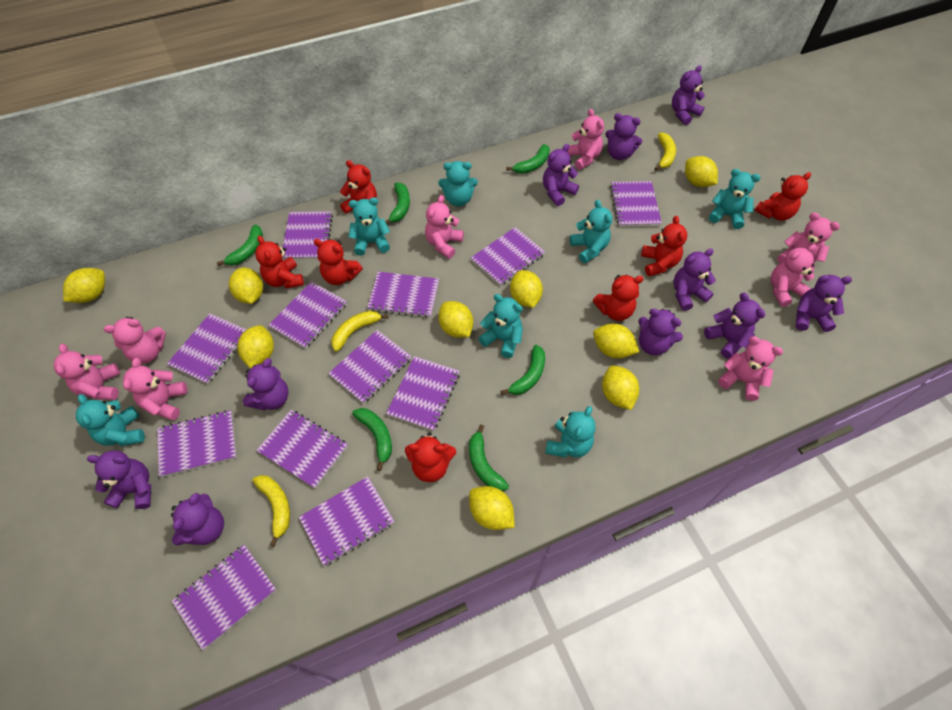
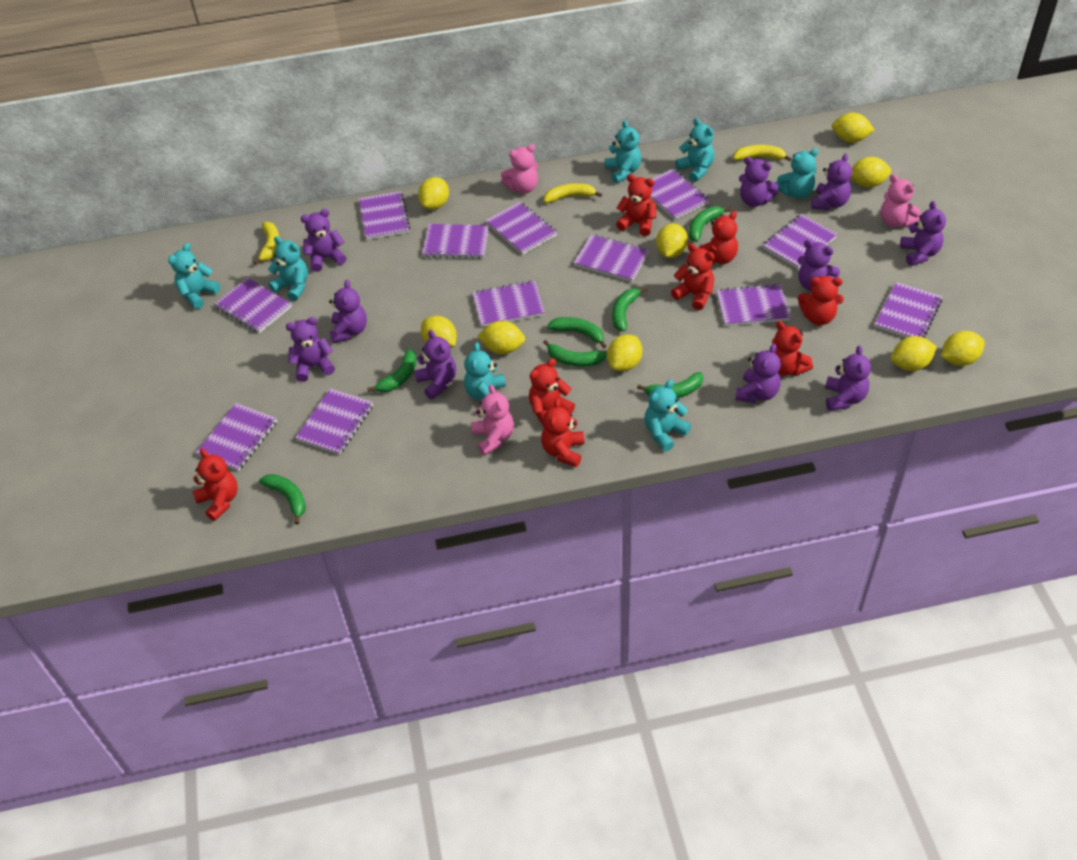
green banana: 6 -> 7
pink teddy bear: 8 -> 3
red teddy bear: 7 -> 8

